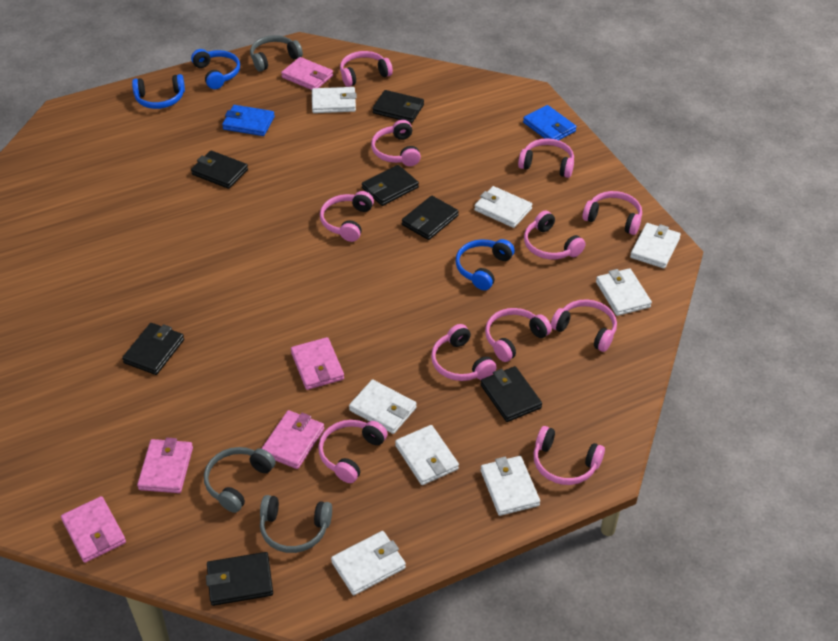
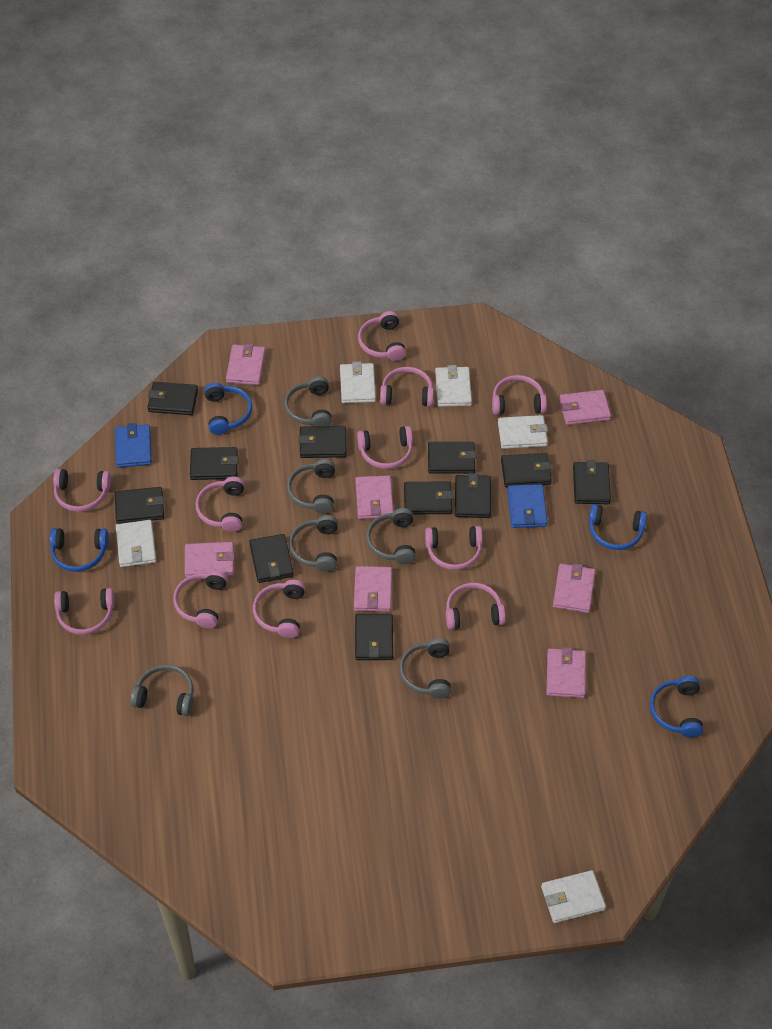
black wallet: 7 -> 11
blue headphones: 3 -> 4
grey headphones: 3 -> 6
pink wallet: 5 -> 7
white wallet: 8 -> 5

